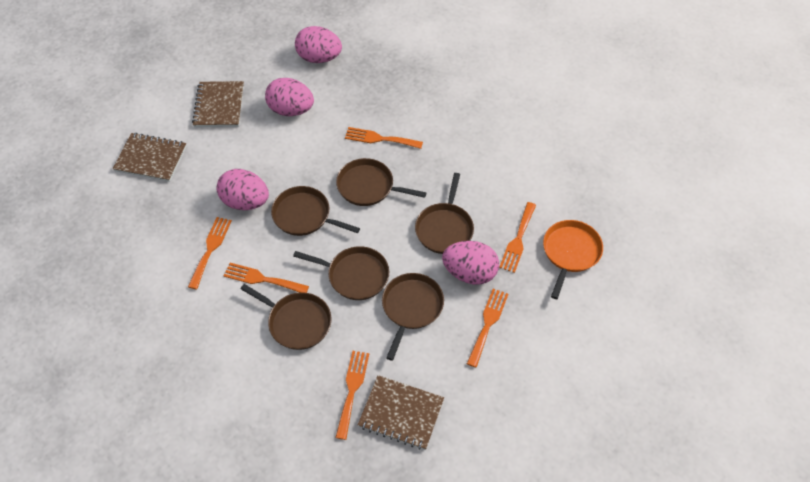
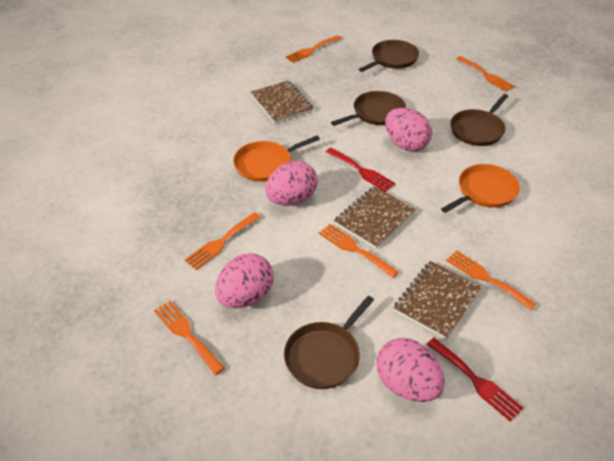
brown pan: 6 -> 4
orange pan: 1 -> 2
red fork: 0 -> 2

